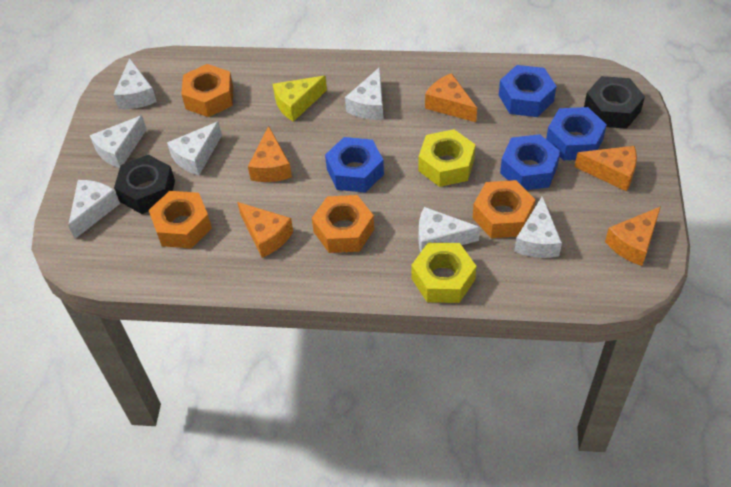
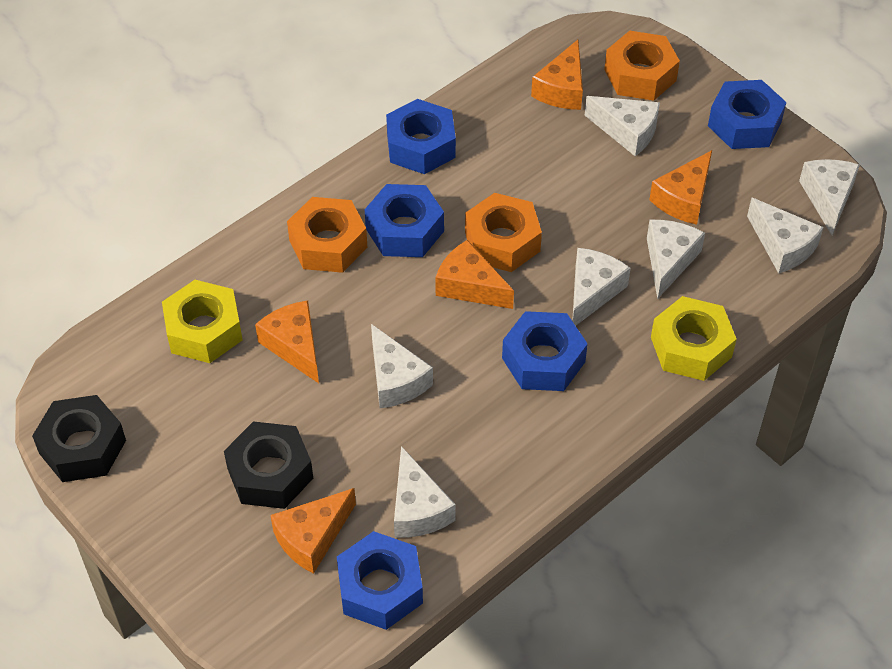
blue nut: 4 -> 5
orange nut: 4 -> 3
yellow cheese: 1 -> 0

